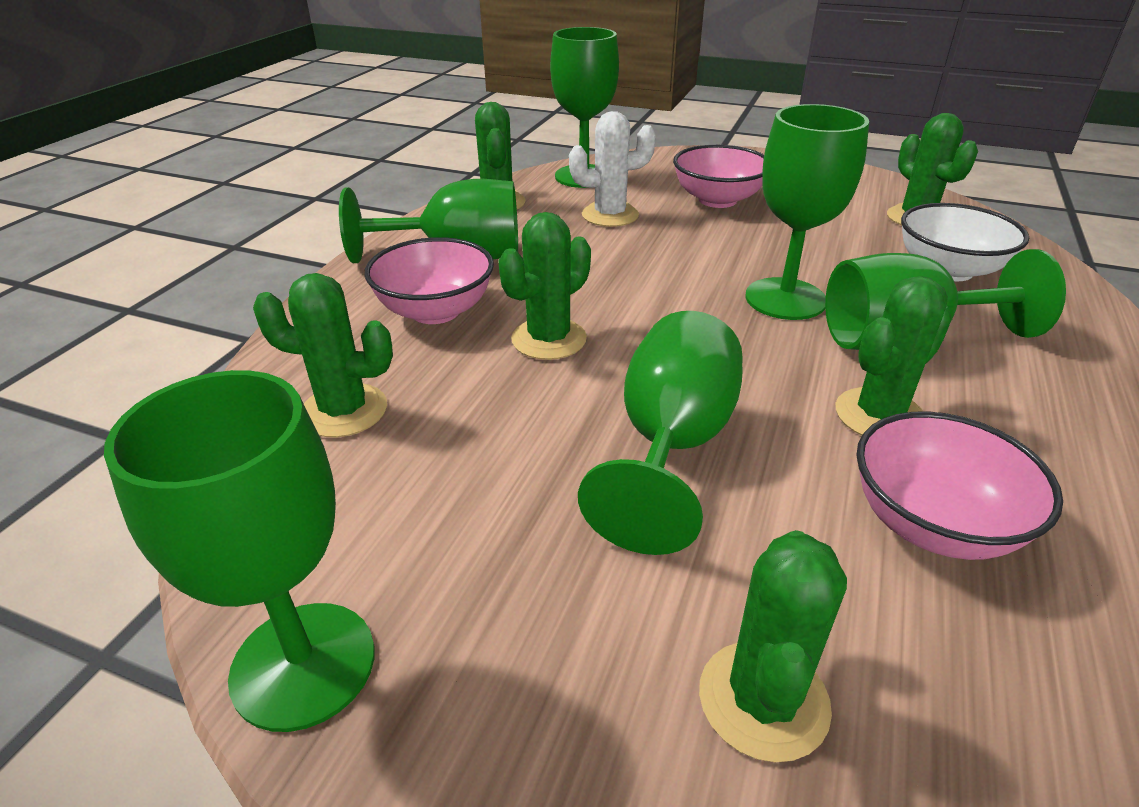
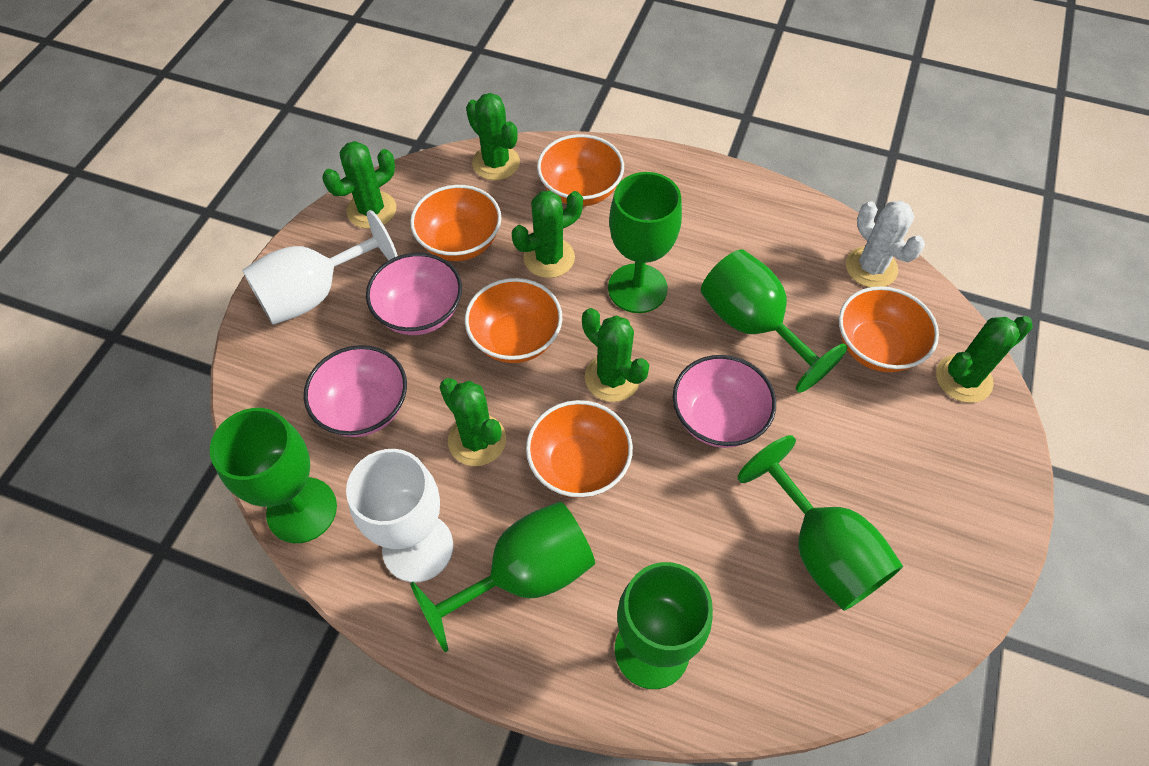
orange bowl: 0 -> 5
white bowl: 1 -> 0
white goblet: 0 -> 2

